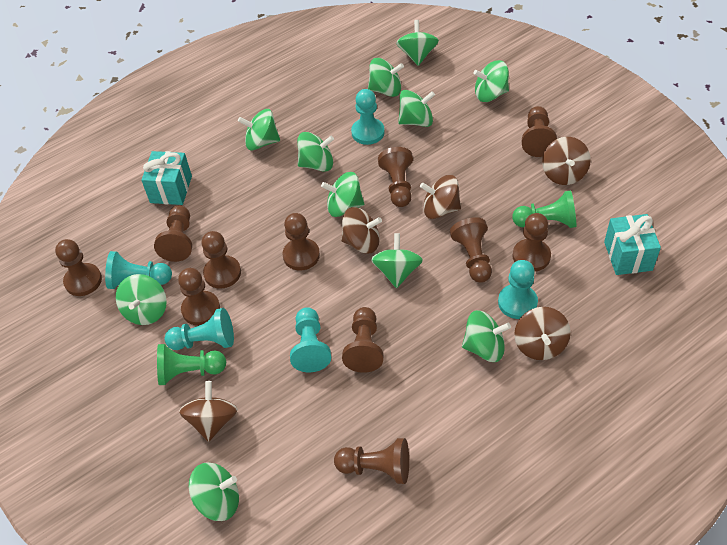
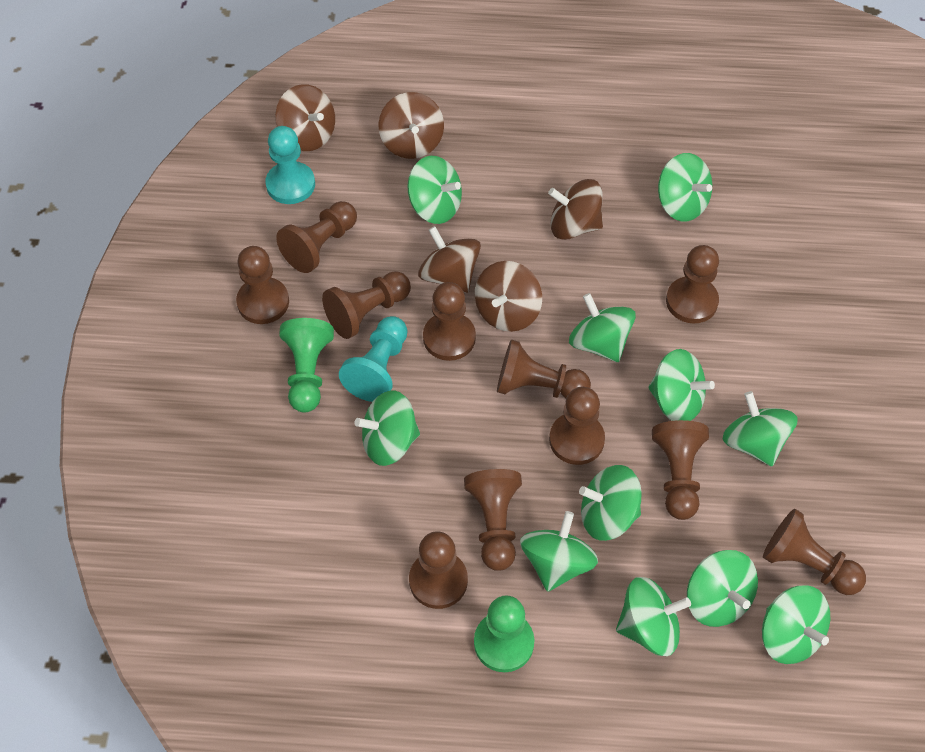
turquoise gift: 2 -> 0
turquoise pawn: 5 -> 2

